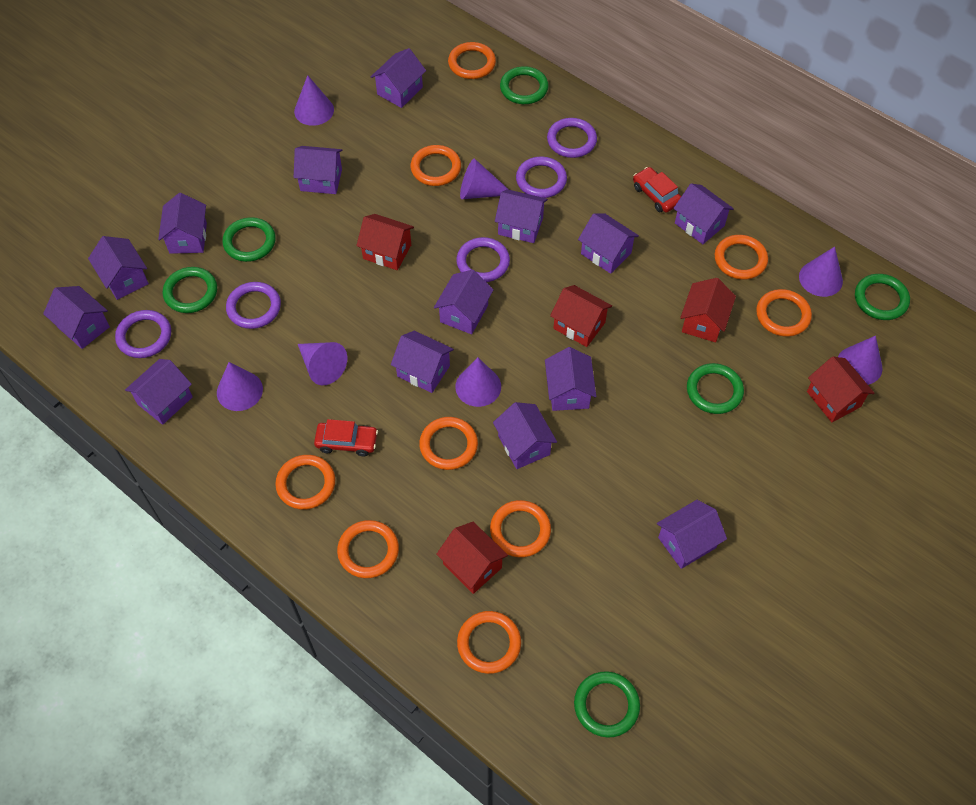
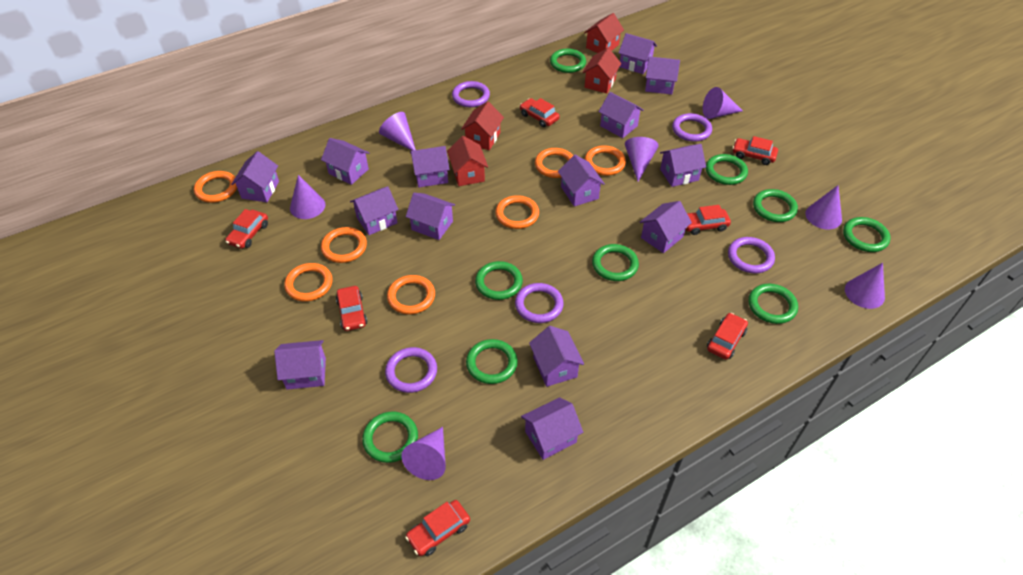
green ring: 6 -> 9
orange ring: 9 -> 7
red car: 2 -> 7
red house: 5 -> 4

